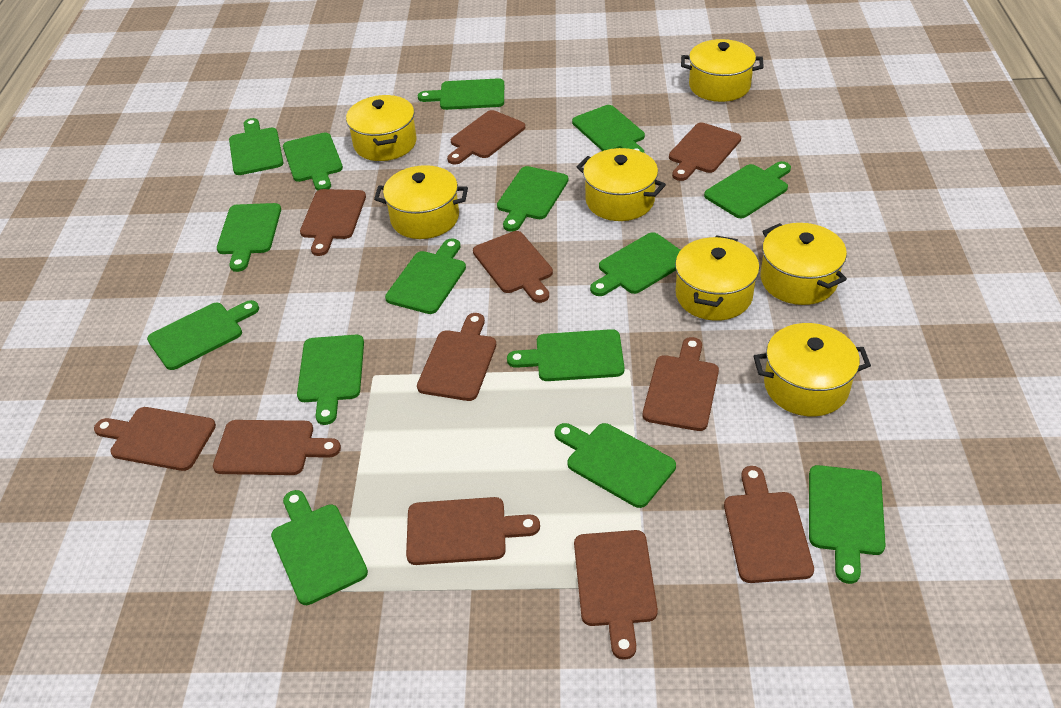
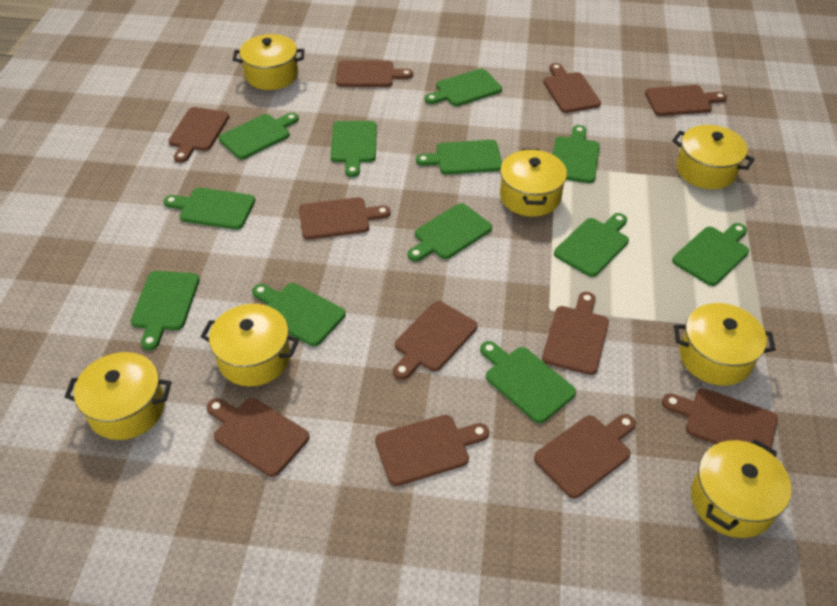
green cutting board: 15 -> 12

